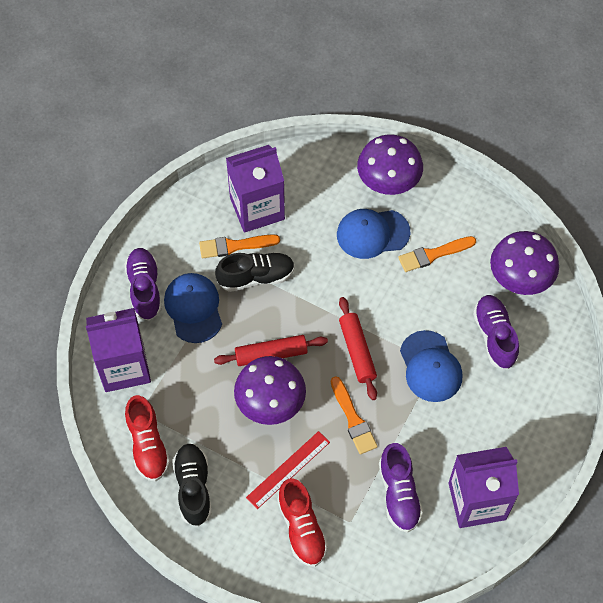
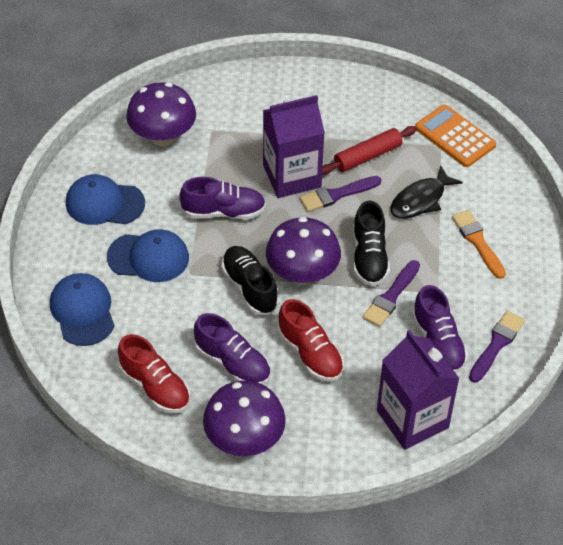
black fish: 0 -> 1
orange brush: 3 -> 1
orange calculator: 0 -> 1
purple brush: 0 -> 3
purple carton: 3 -> 2
red rolling pin: 2 -> 1
red ruler: 1 -> 0

